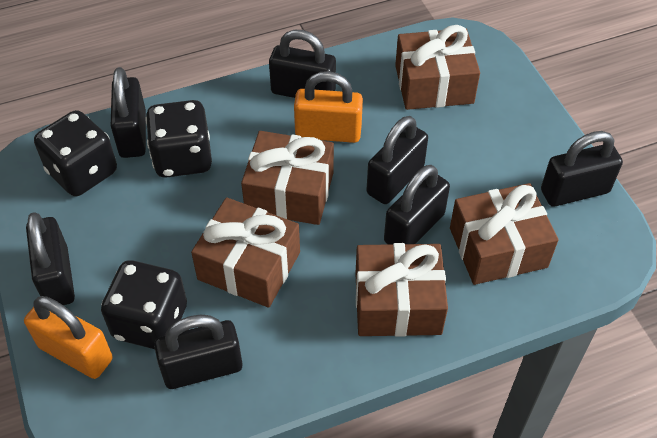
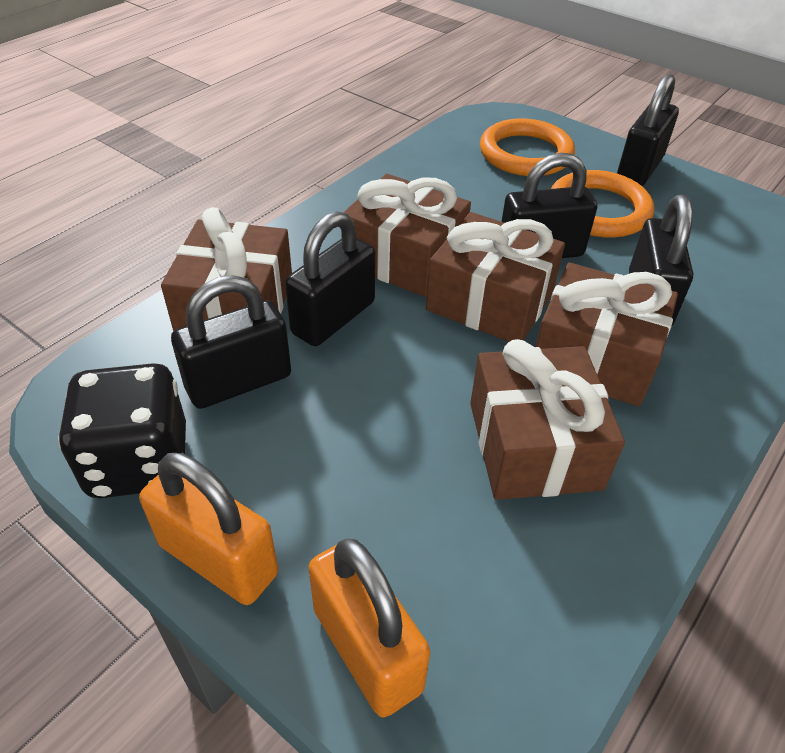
black dice: 3 -> 1
black padlock: 7 -> 5
orange ring: 0 -> 2

